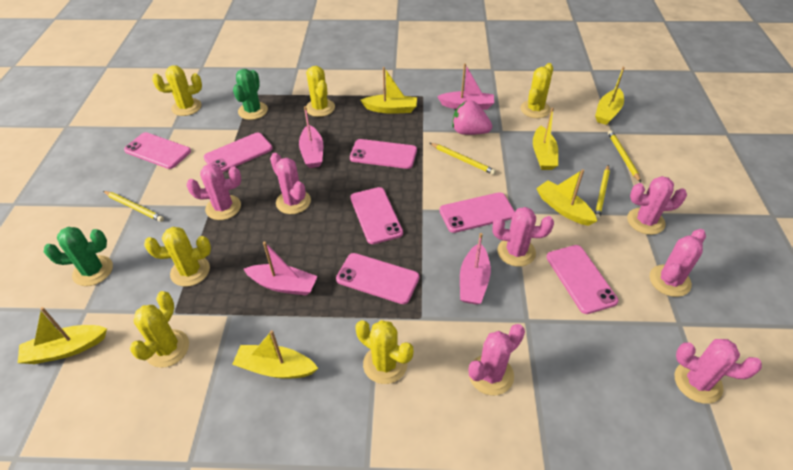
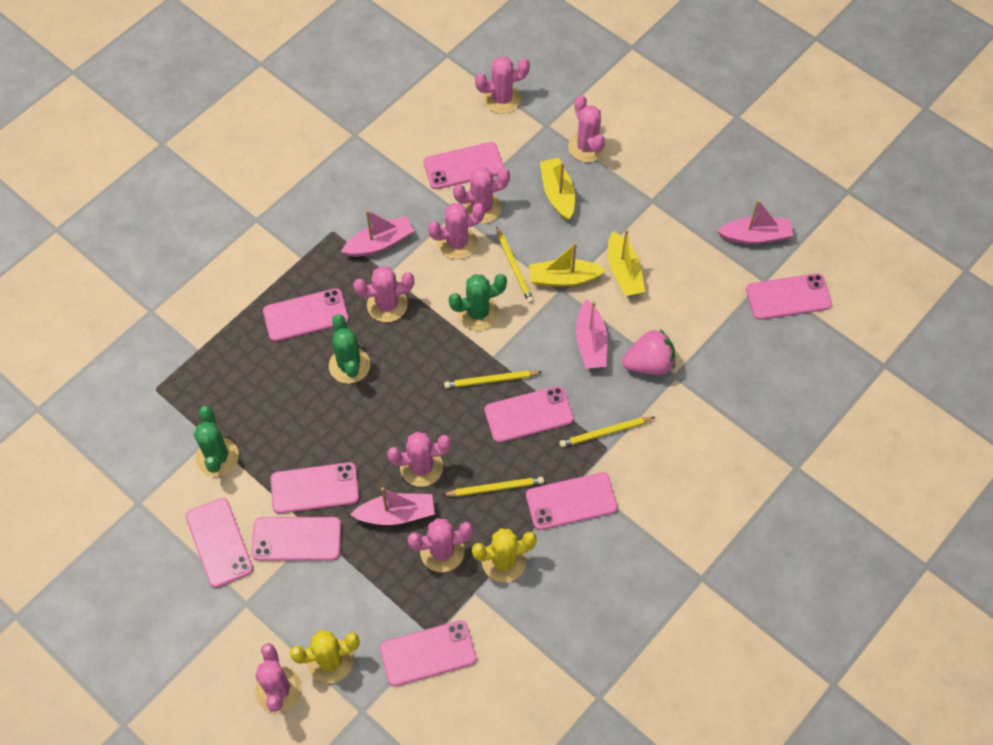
green cactus: 2 -> 3
pink cactus: 7 -> 8
pink phone: 7 -> 9
yellow boat: 6 -> 3
yellow cactus: 6 -> 2

